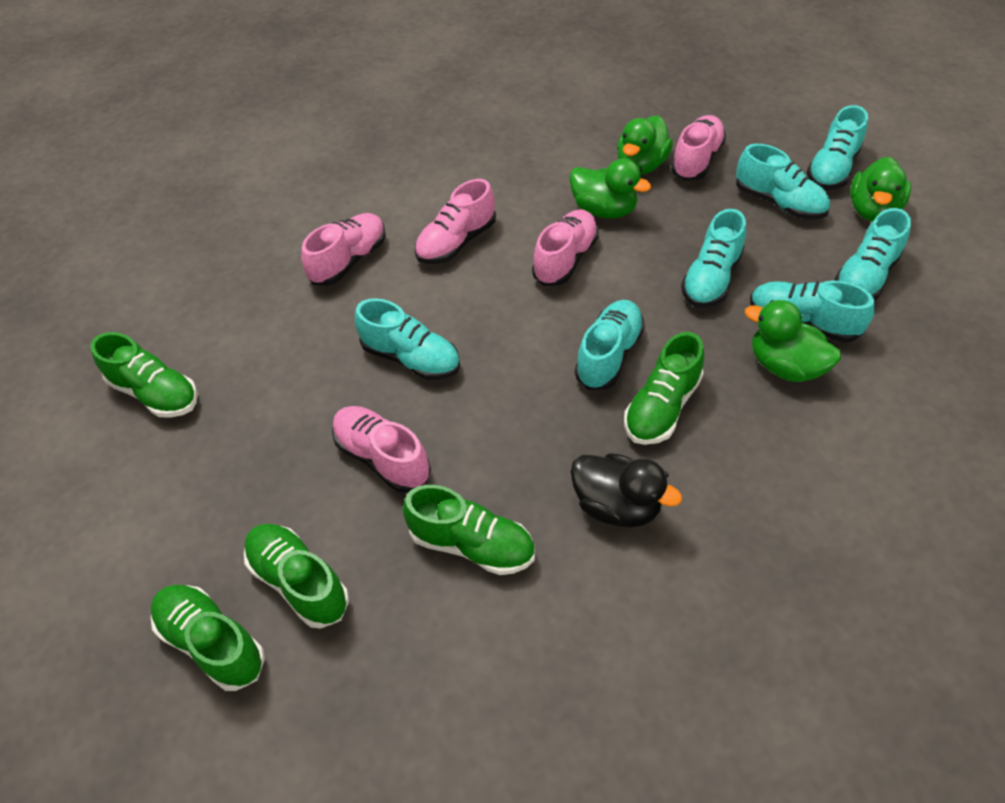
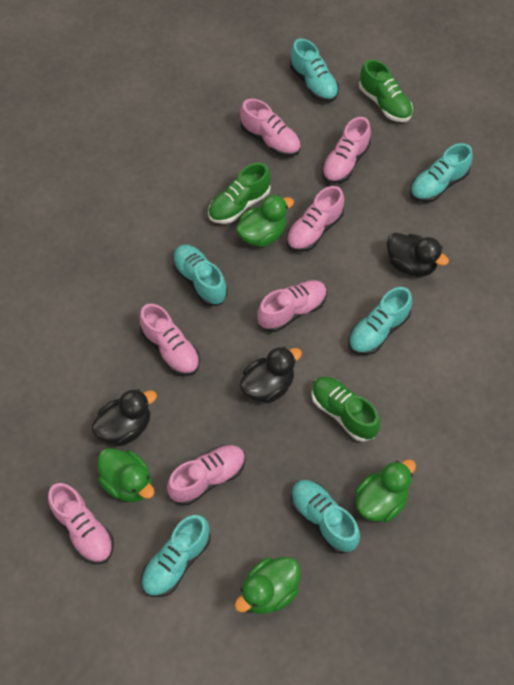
black duck: 1 -> 3
green shoe: 5 -> 3
pink shoe: 5 -> 7
turquoise shoe: 7 -> 6

